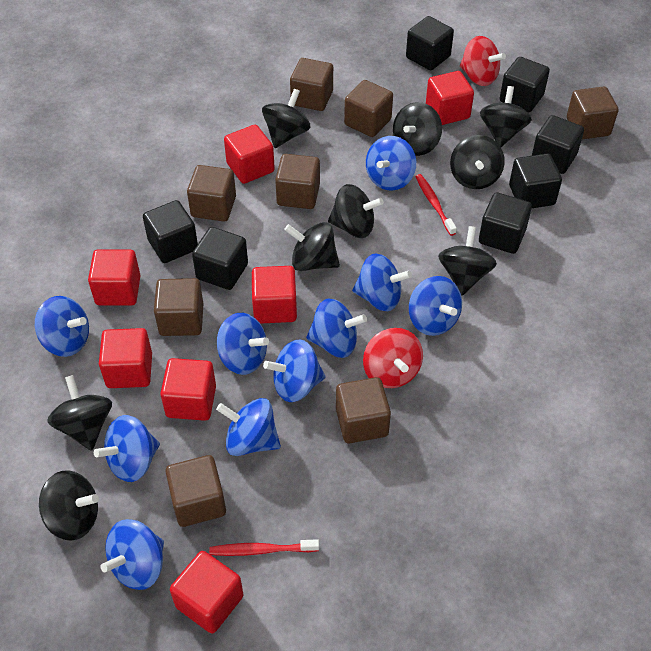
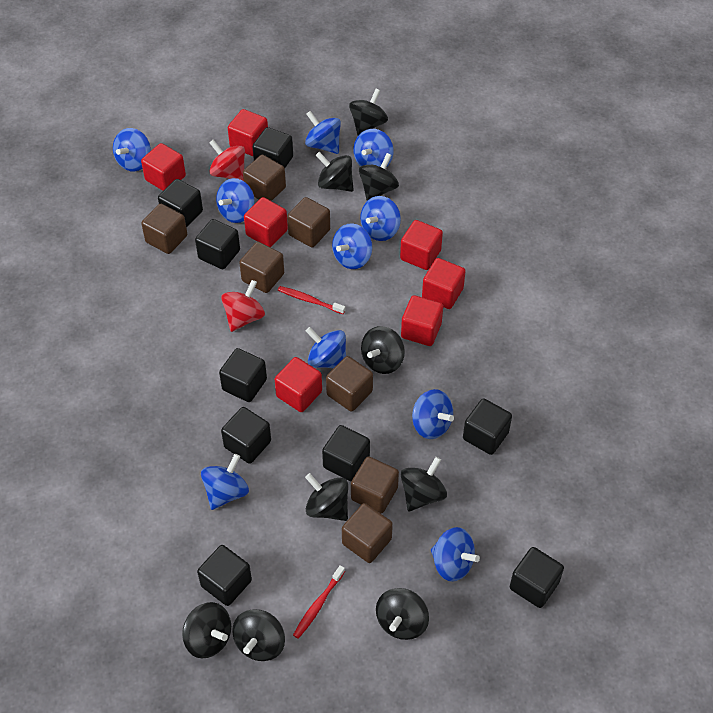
black cube: 7 -> 9
brown cube: 8 -> 7

